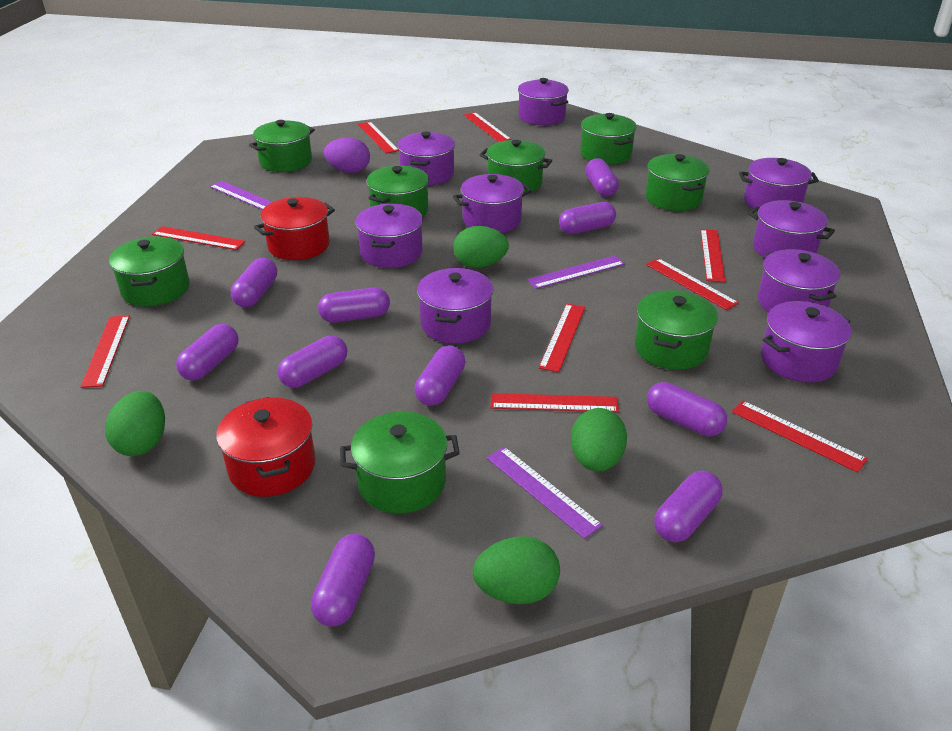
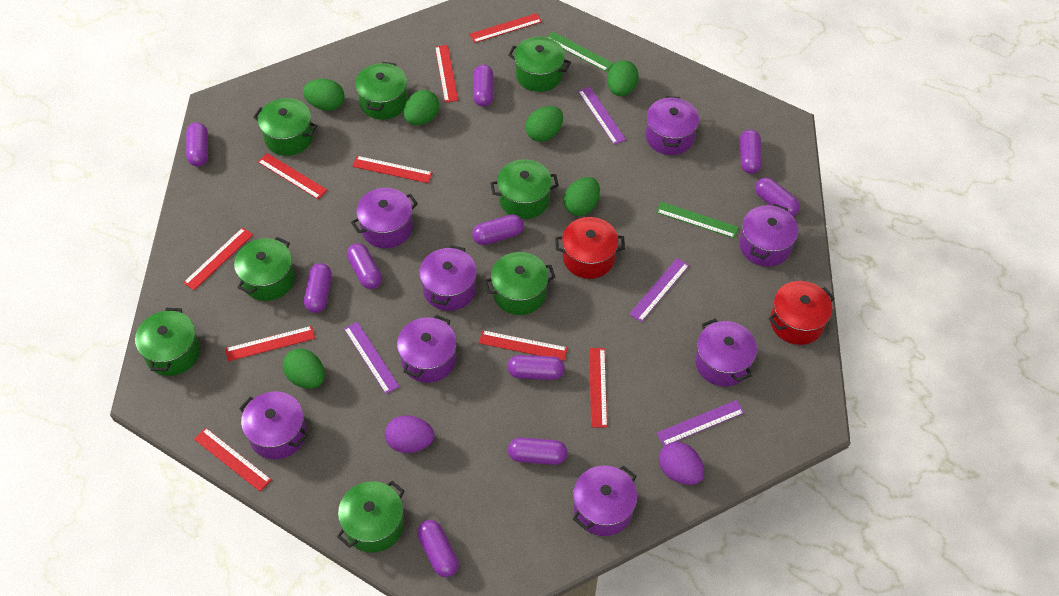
green egg: 4 -> 6
green ruler: 0 -> 2
purple egg: 1 -> 2
purple pot: 9 -> 8
purple ruler: 3 -> 4

